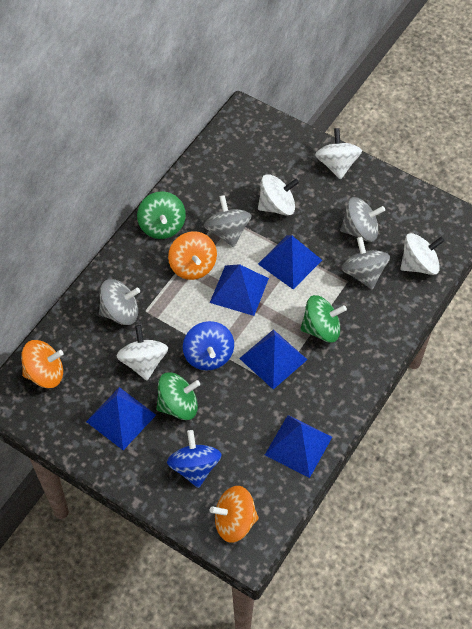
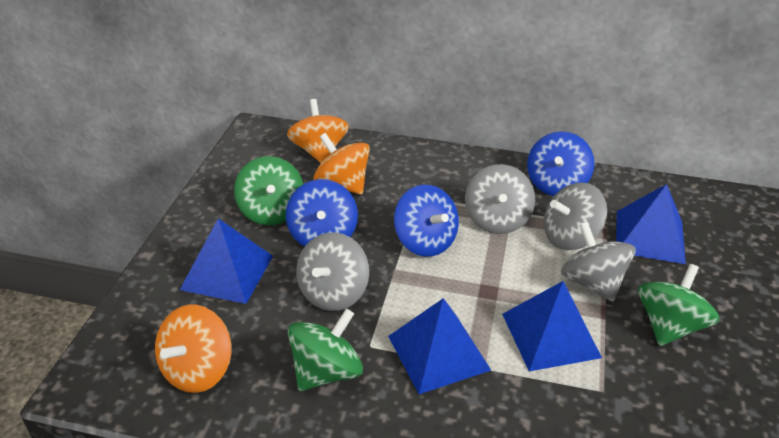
blue pyramid: 5 -> 4
blue spinning top: 2 -> 3
white spinning top: 4 -> 0

